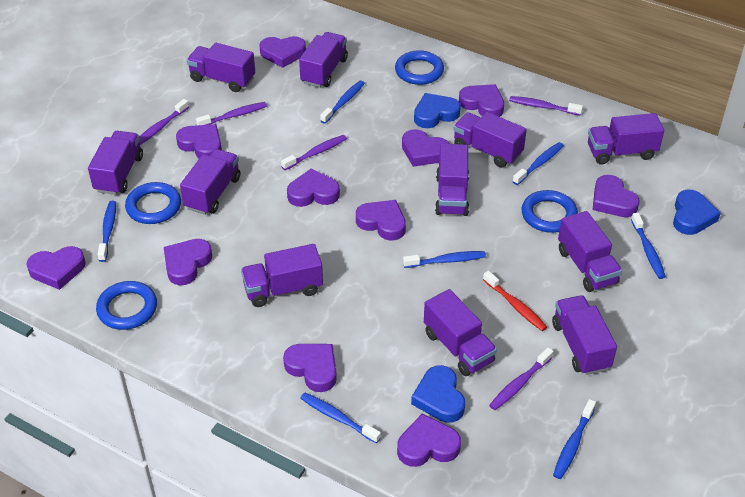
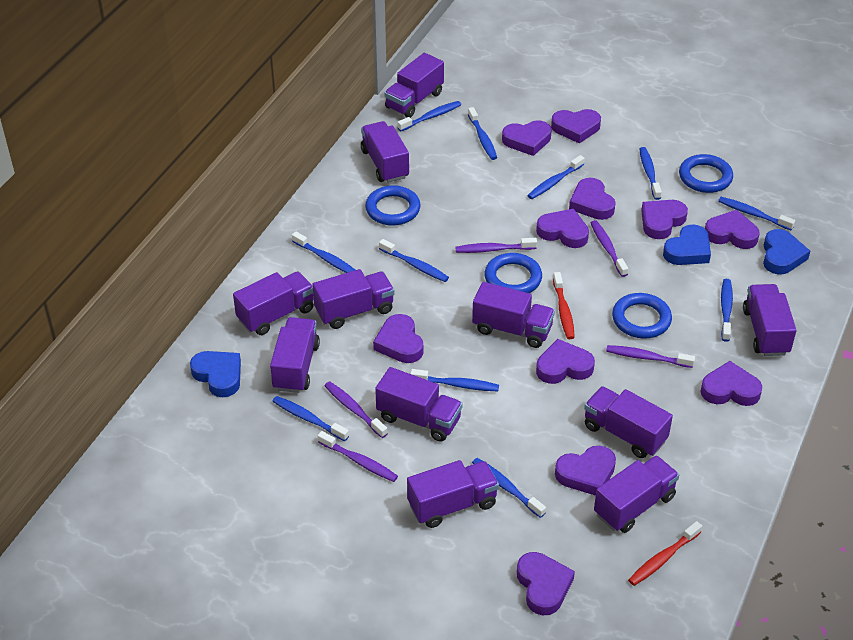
blue toothbrush: 7 -> 11
red toothbrush: 1 -> 2

